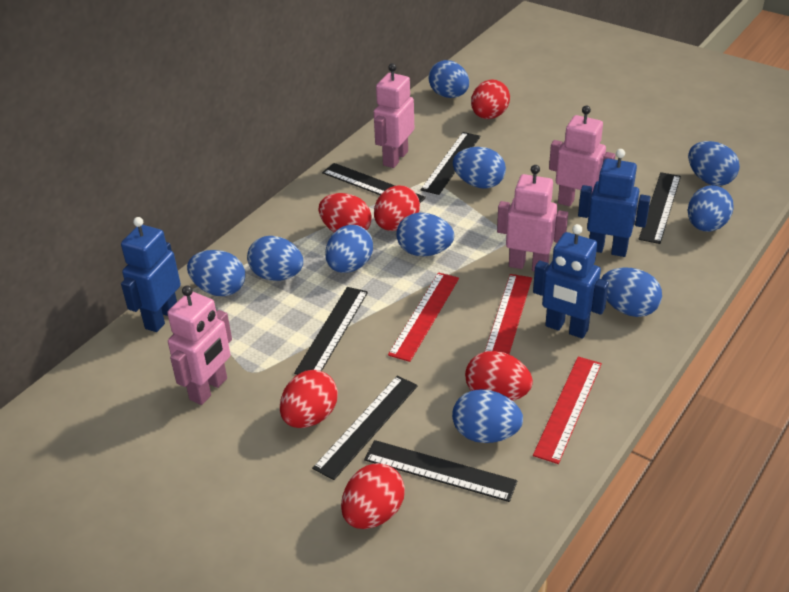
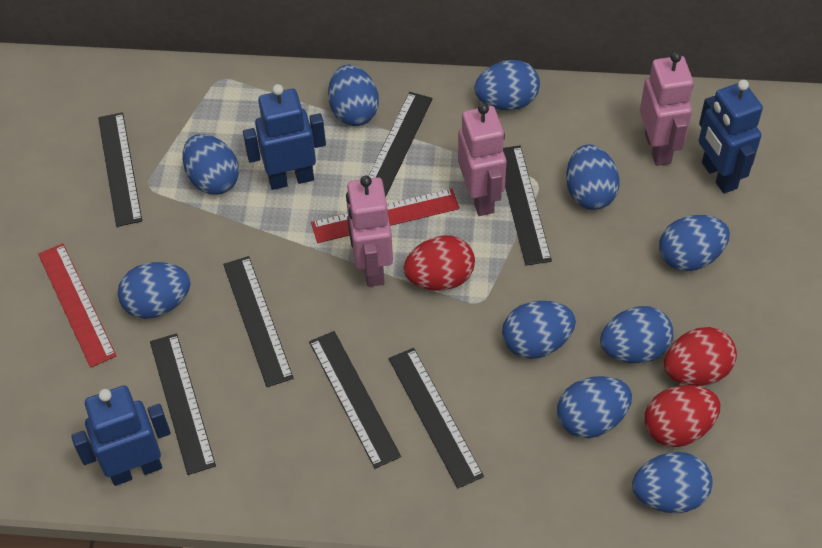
black ruler: 6 -> 7
pink robot: 4 -> 3
red egg: 6 -> 3
red ruler: 3 -> 2

